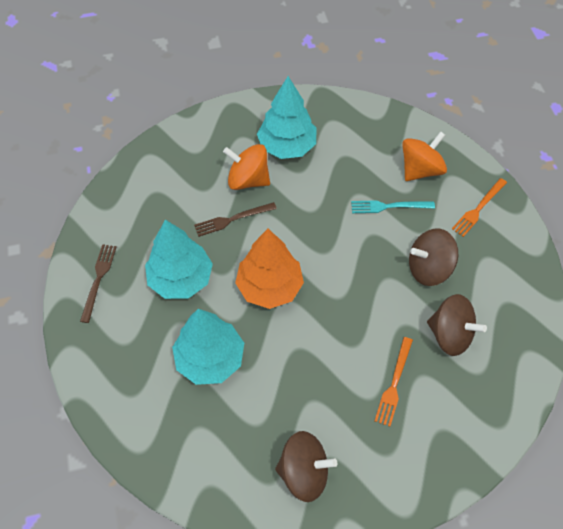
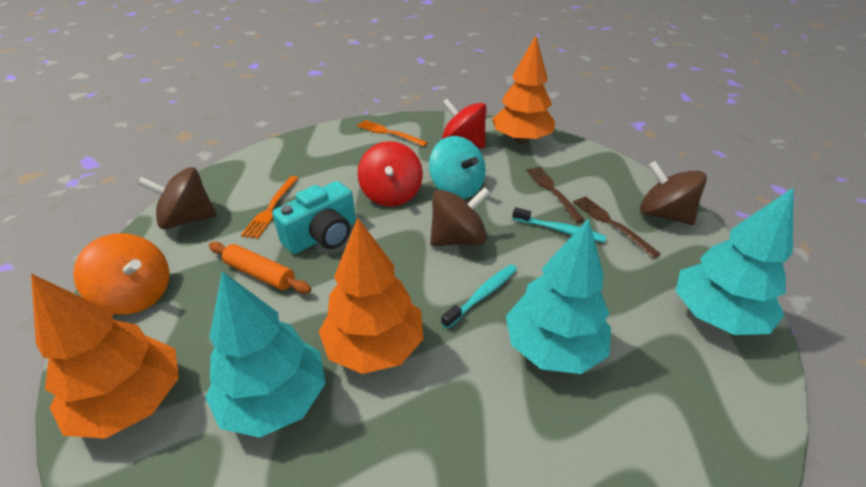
orange rolling pin: 0 -> 1
orange spinning top: 2 -> 1
orange tree: 1 -> 3
red spinning top: 0 -> 2
turquoise camera: 0 -> 1
turquoise fork: 1 -> 0
turquoise spinning top: 0 -> 1
turquoise toothbrush: 0 -> 2

